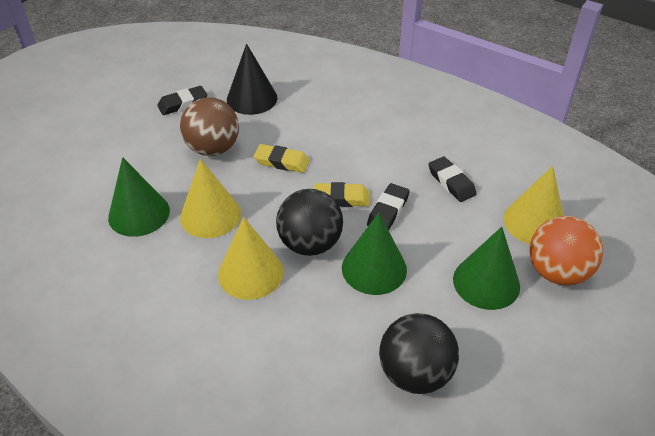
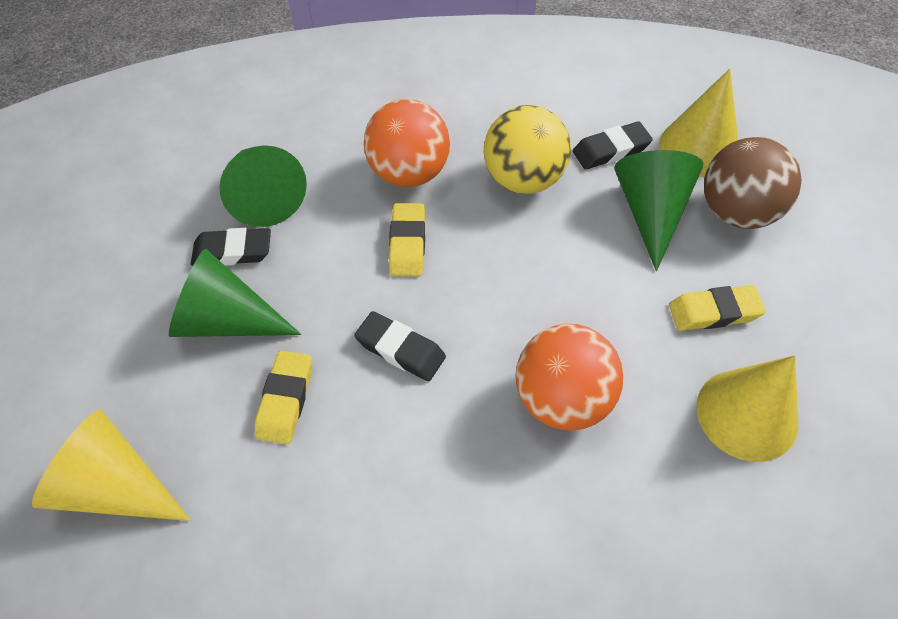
black ball: 2 -> 0
black cone: 1 -> 0
orange ball: 1 -> 2
yellow ball: 0 -> 1
yellow eraser: 2 -> 3

